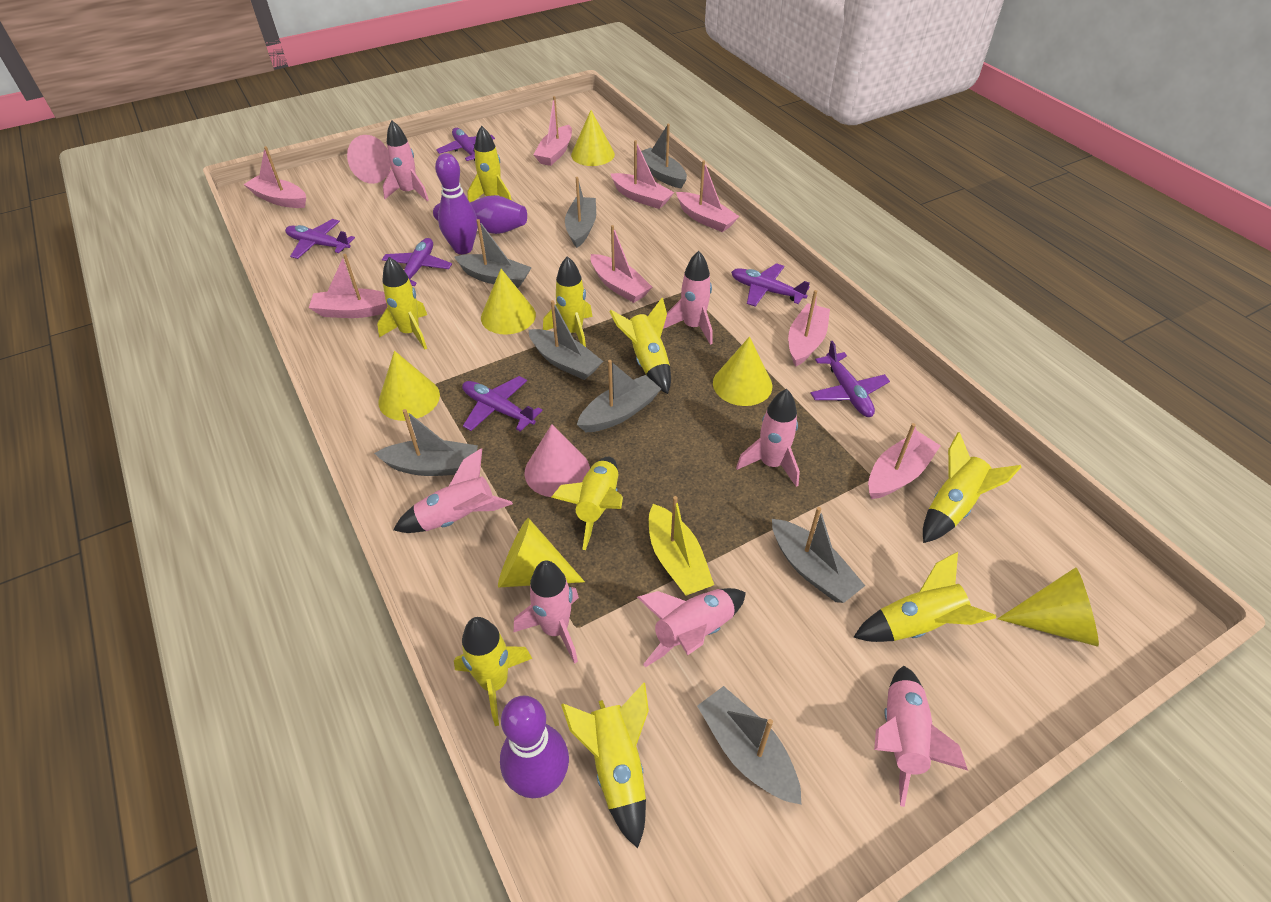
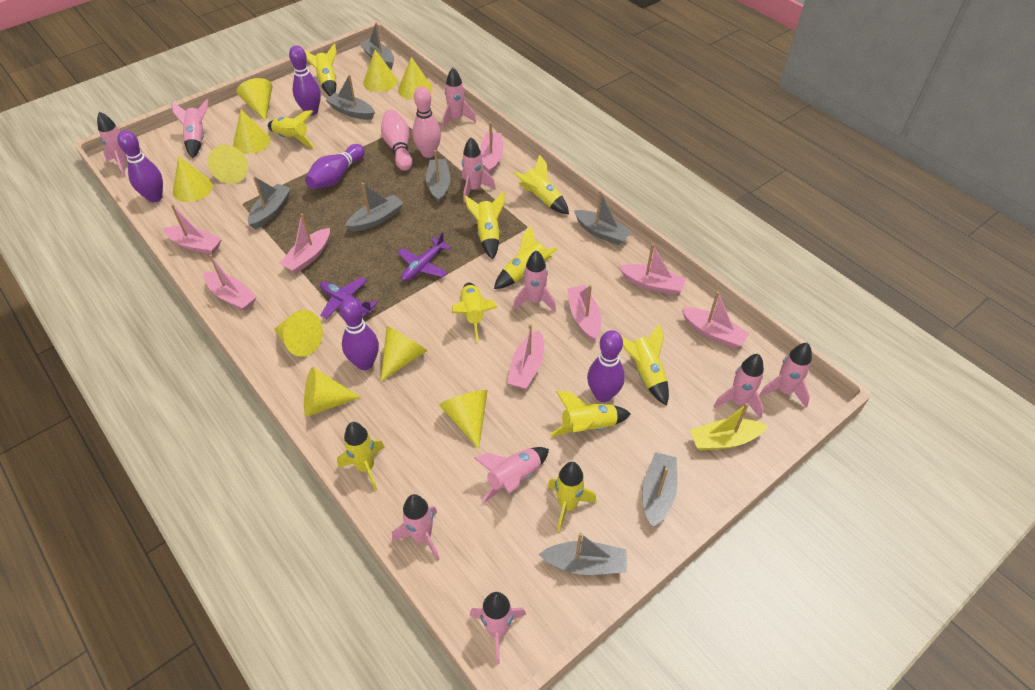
pink bowling pin: 0 -> 2
pink cone: 2 -> 0
pink rocket: 7 -> 10
purple bowling pin: 3 -> 5
purple plane: 6 -> 2
yellow cone: 6 -> 10
yellow rocket: 9 -> 10

